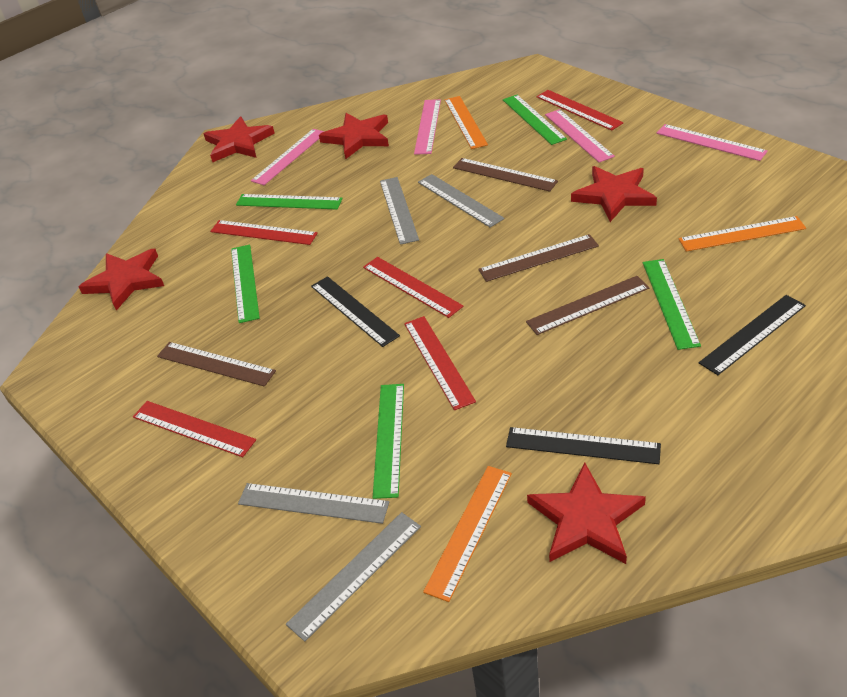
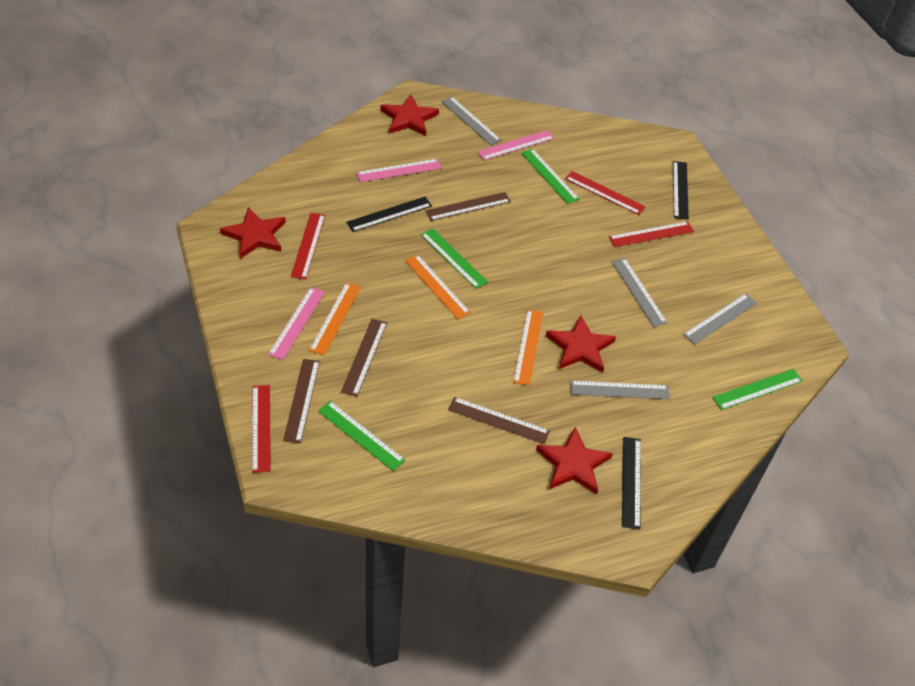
green ruler: 5 -> 4
pink ruler: 4 -> 3
red ruler: 5 -> 4
red star: 5 -> 4

